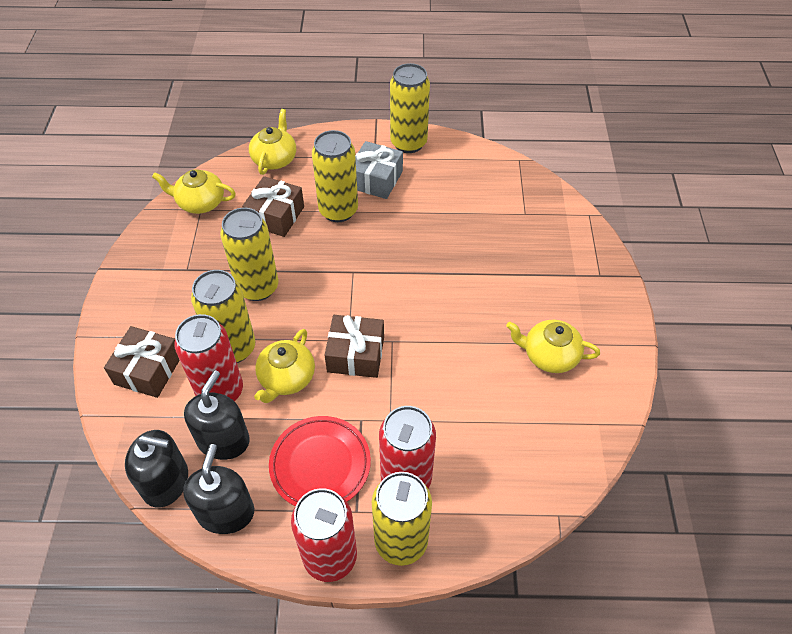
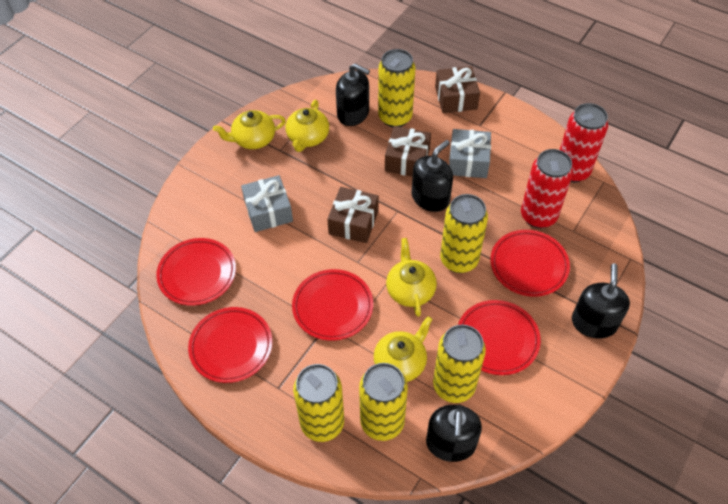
black soap dispenser: 3 -> 4
grey gift: 1 -> 2
red can: 3 -> 2
red plate: 1 -> 5

